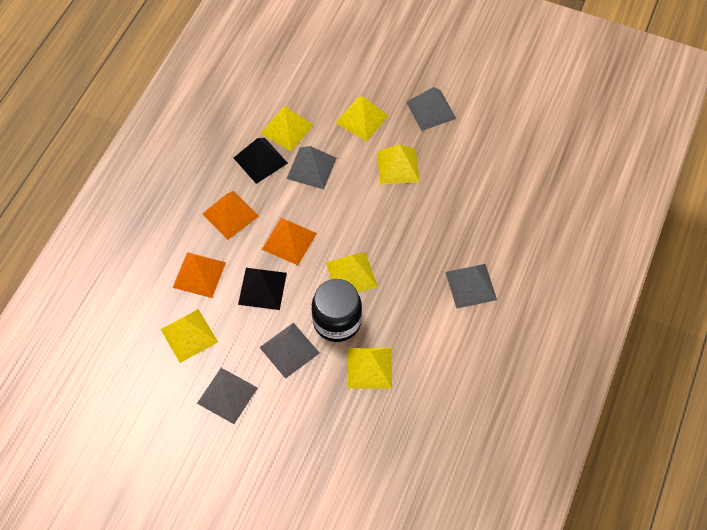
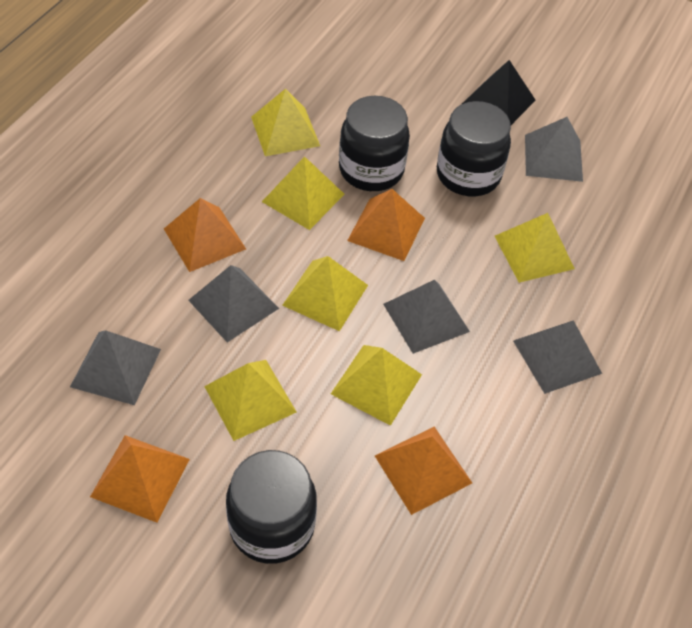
black jar: 1 -> 3
black pyramid: 2 -> 1
orange pyramid: 3 -> 4

